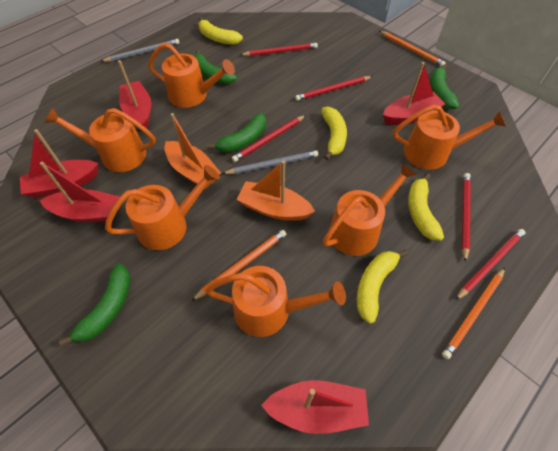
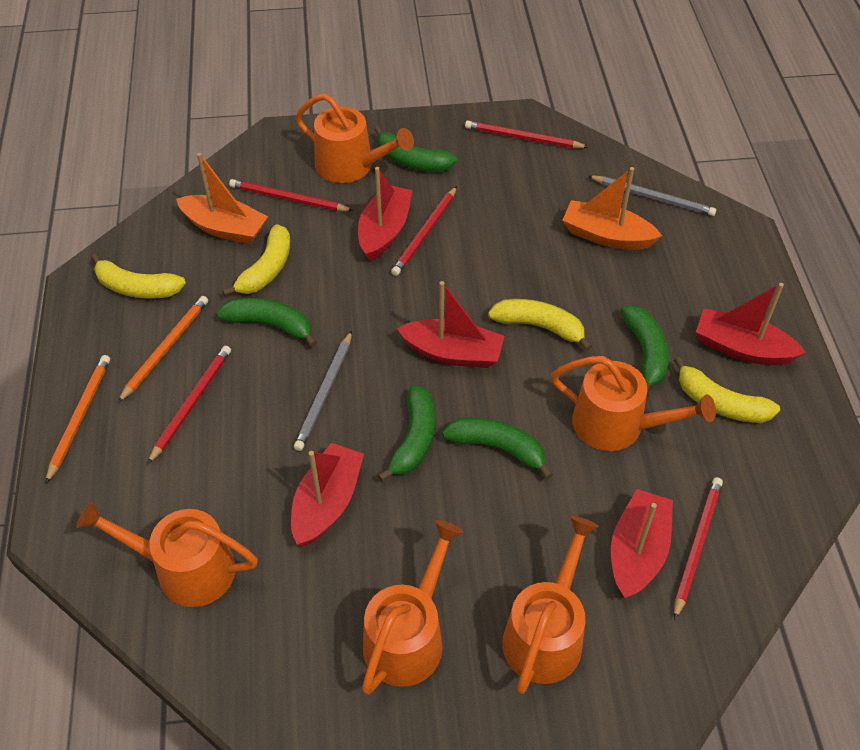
green banana: 4 -> 5
orange pencil: 3 -> 2
orange watering can: 6 -> 5

